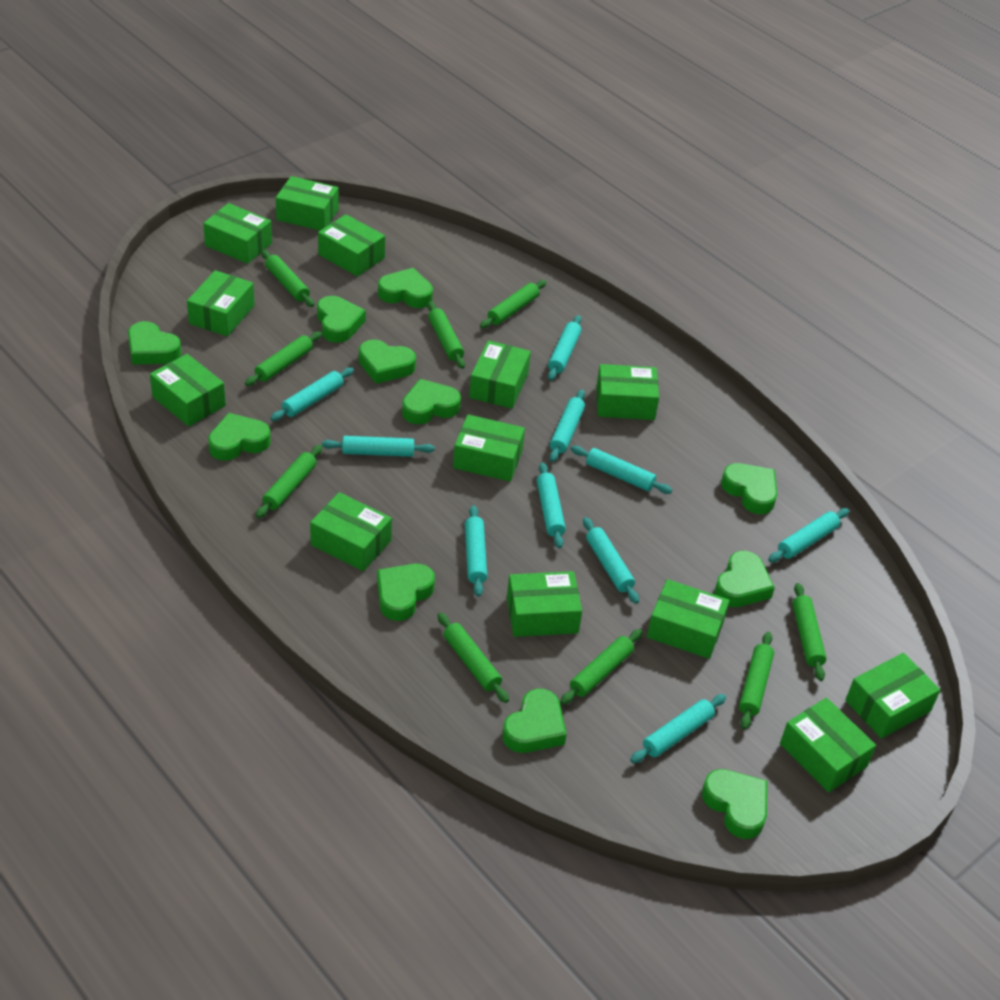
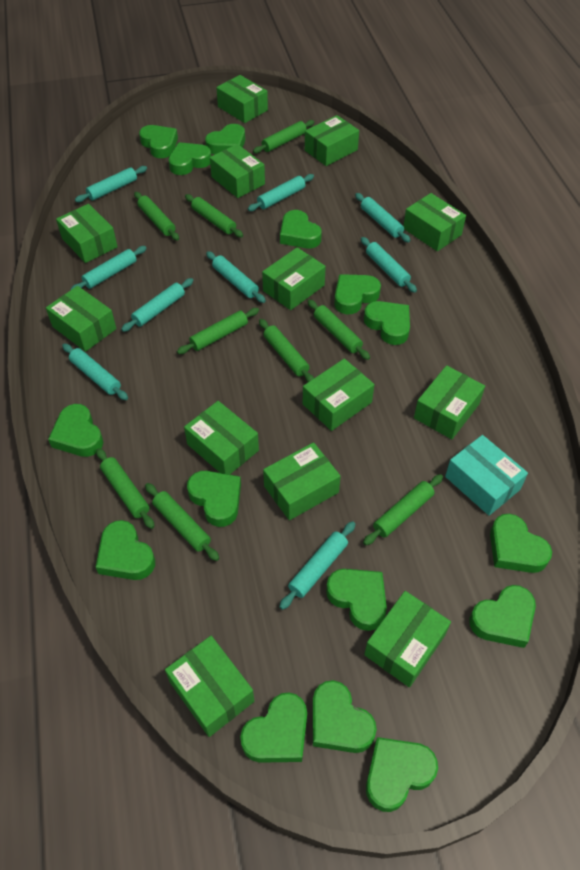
green heart: 11 -> 15
turquoise box: 0 -> 1
turquoise rolling pin: 10 -> 9

